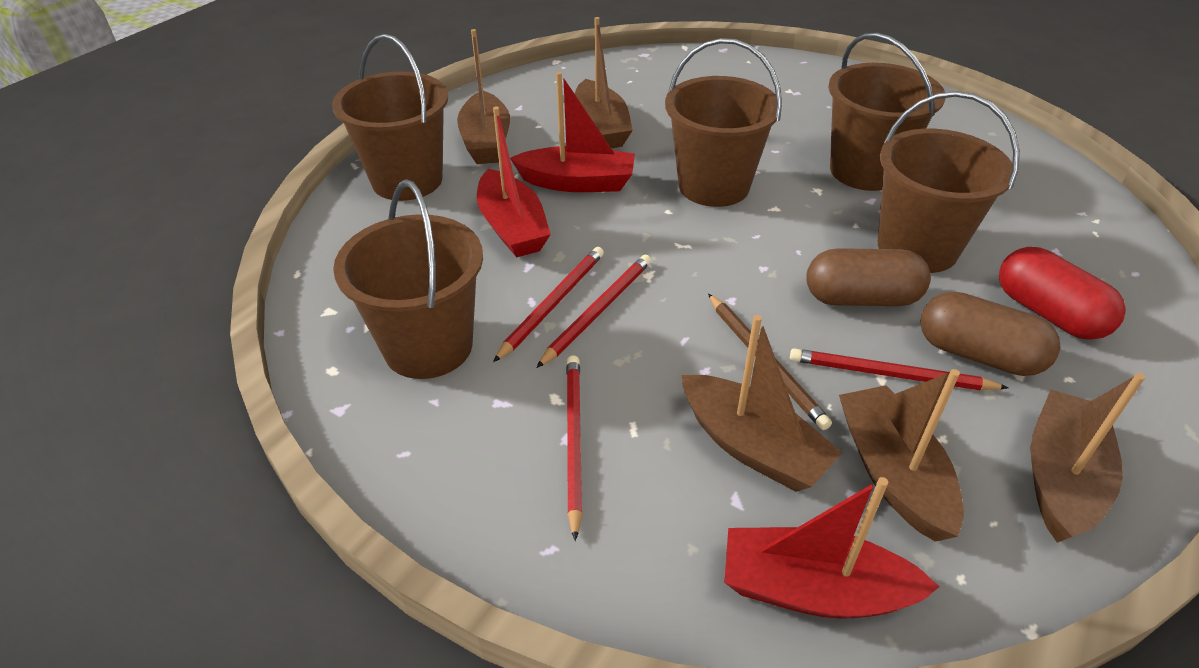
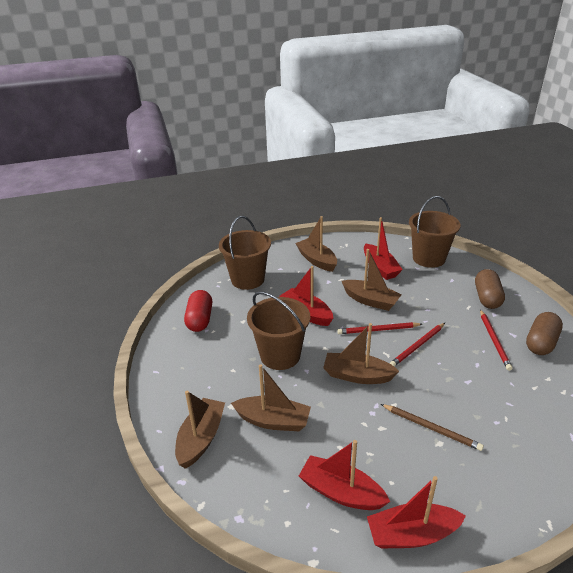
brown bucket: 5 -> 3
red boat: 3 -> 4
red pencil: 4 -> 3

